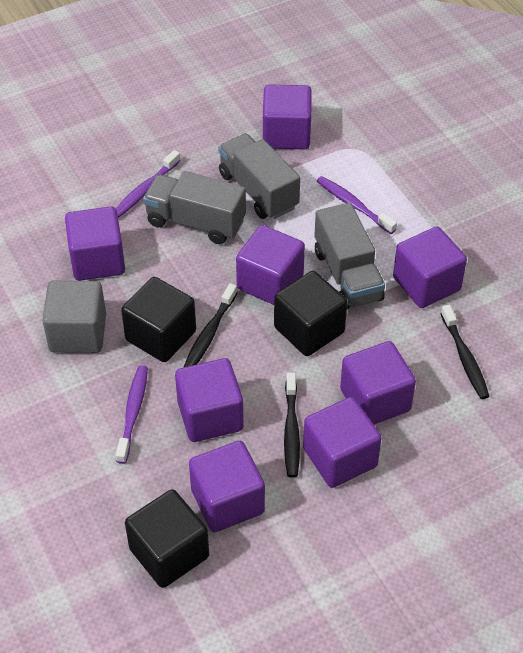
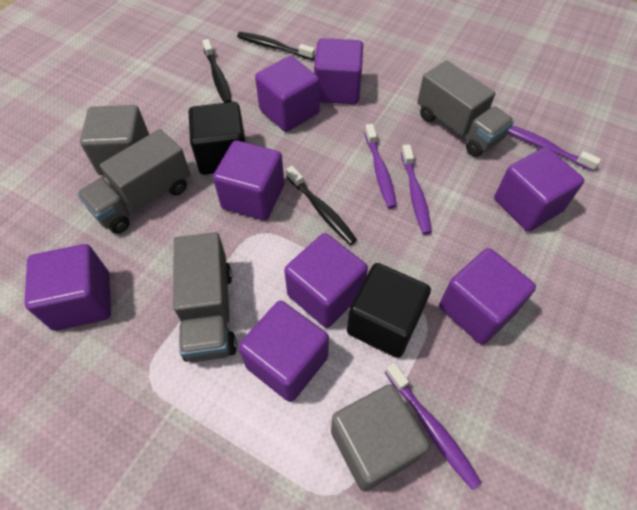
black cube: 3 -> 2
grey cube: 1 -> 2
purple toothbrush: 3 -> 4

